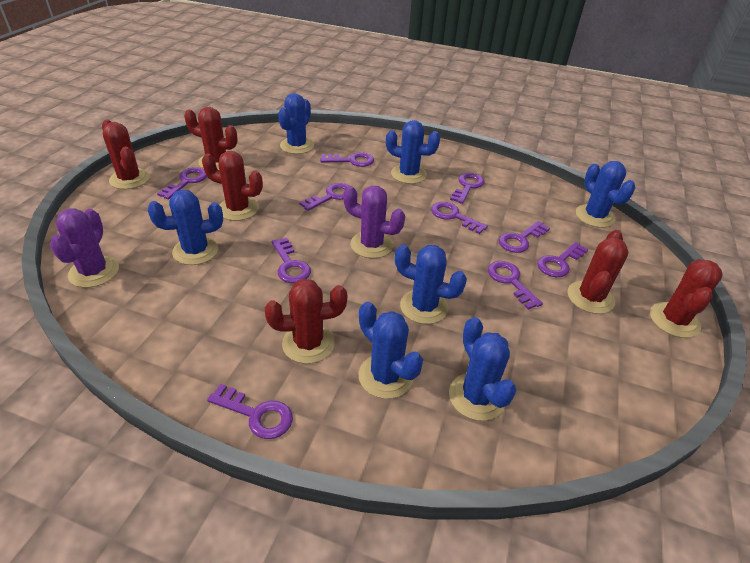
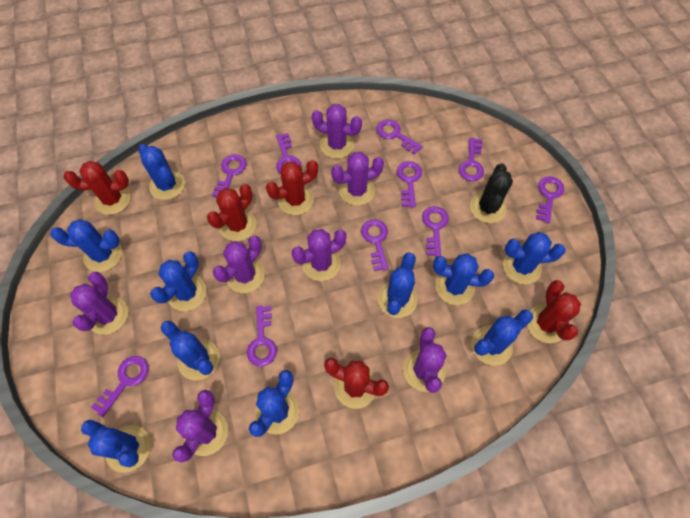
black cactus: 0 -> 1
blue cactus: 7 -> 10
purple cactus: 2 -> 7
red cactus: 6 -> 5

